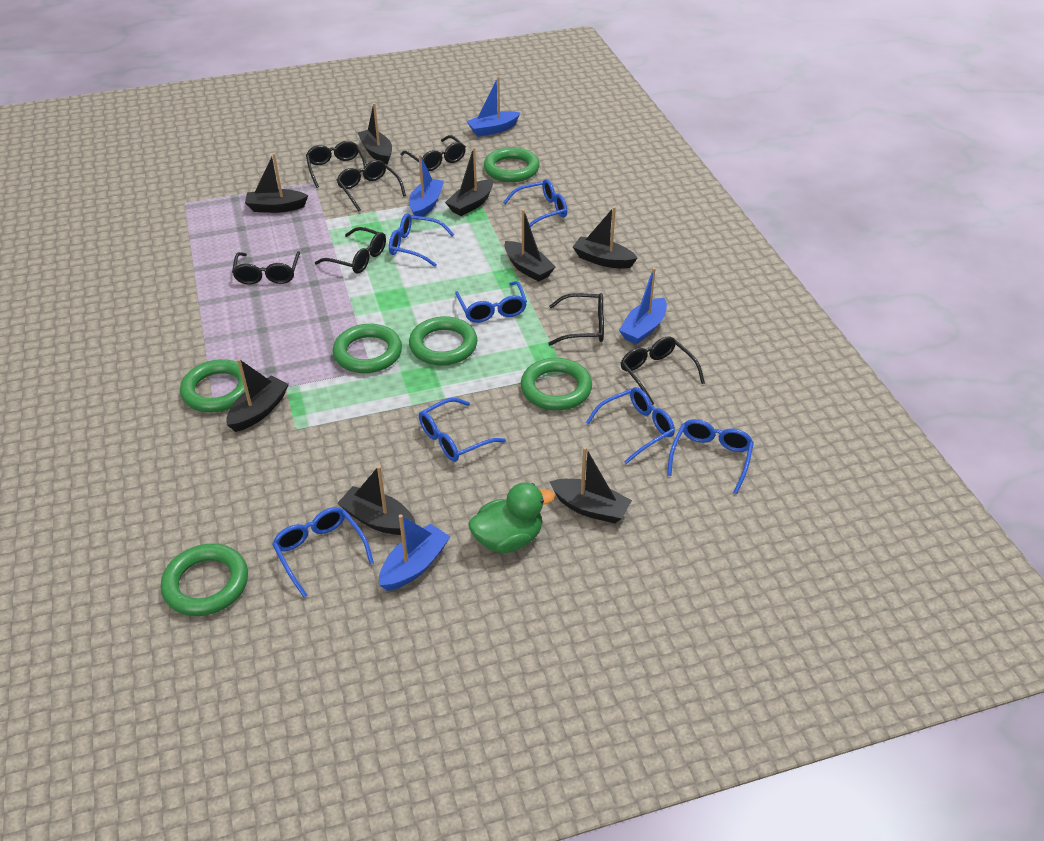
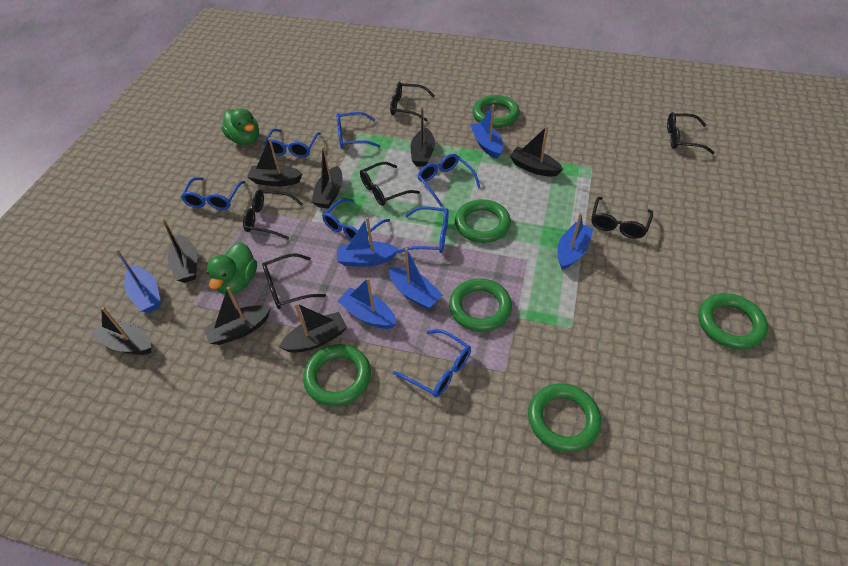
black glasses: 7 -> 6
blue boat: 4 -> 6
green duck: 1 -> 2

